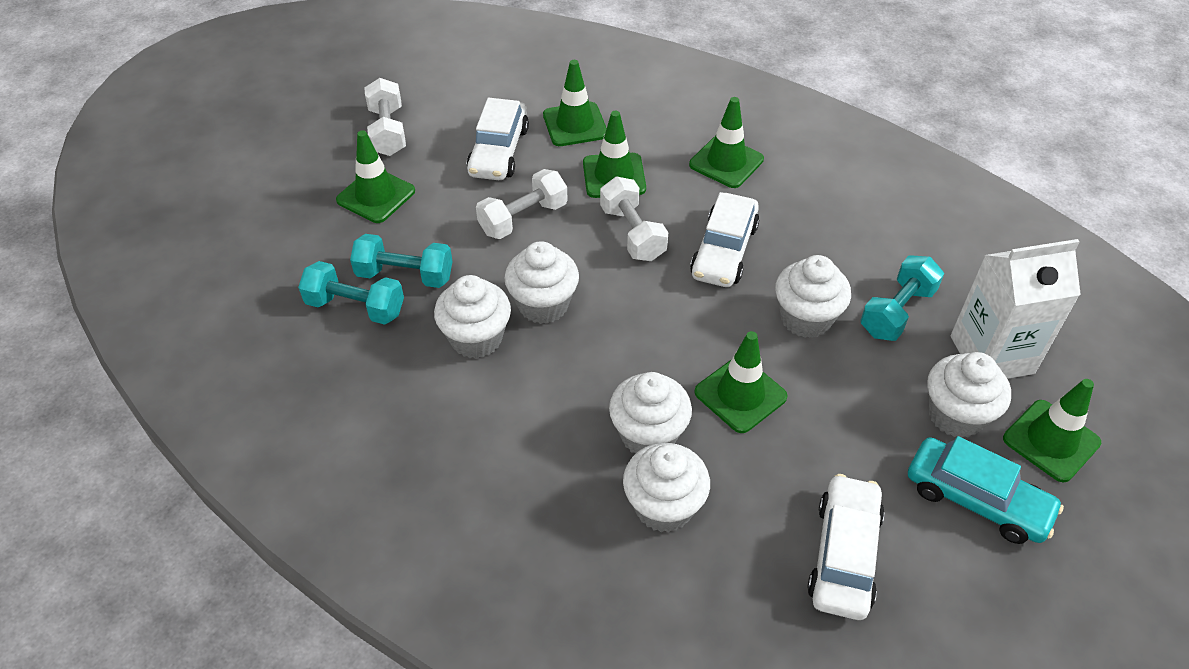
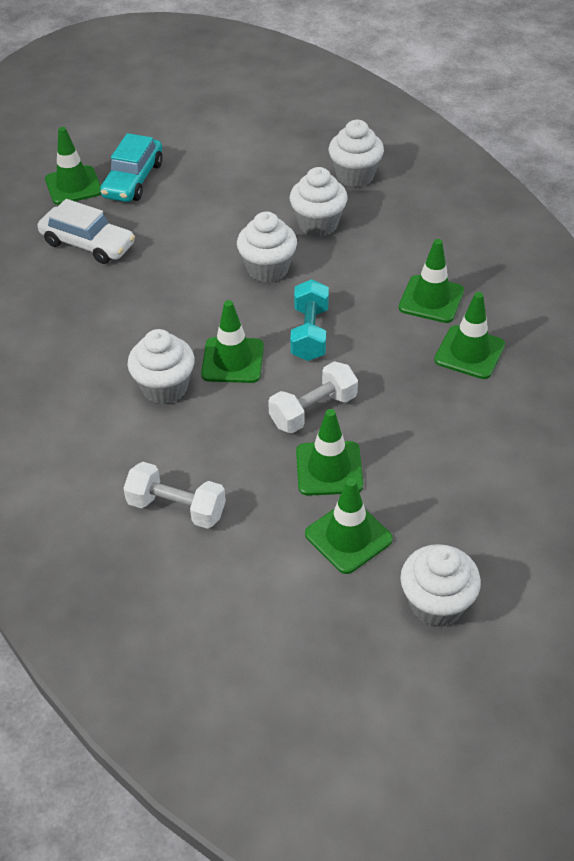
turquoise dumbbell: 3 -> 1
white car: 3 -> 1
white carton: 1 -> 0
white cupcake: 6 -> 5
white dumbbell: 3 -> 2

